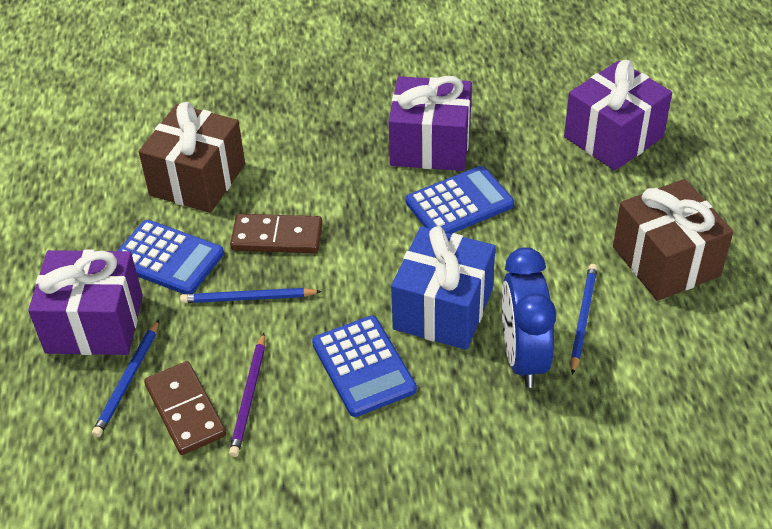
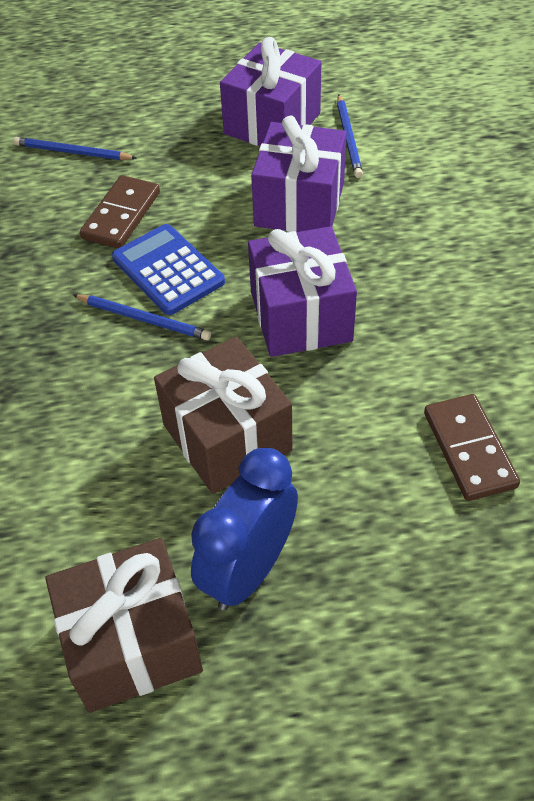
blue calculator: 3 -> 1
blue gift: 1 -> 0
purple pencil: 1 -> 0

